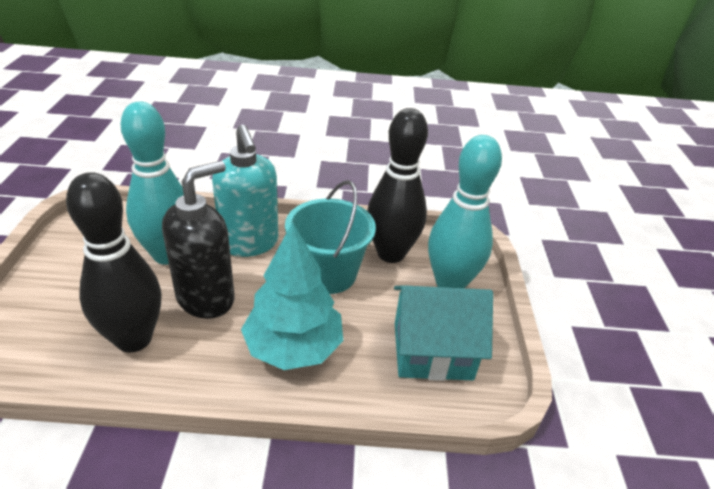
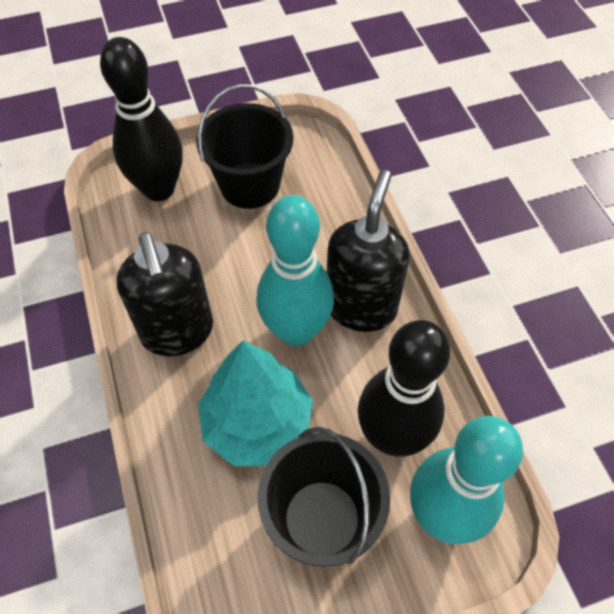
black bucket: 0 -> 2
black soap dispenser: 1 -> 2
turquoise bucket: 1 -> 0
turquoise house: 1 -> 0
turquoise soap dispenser: 1 -> 0

